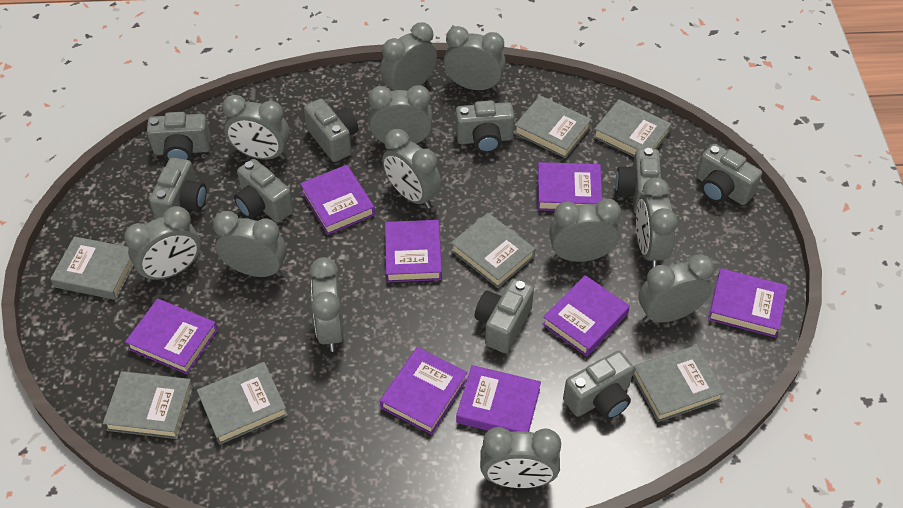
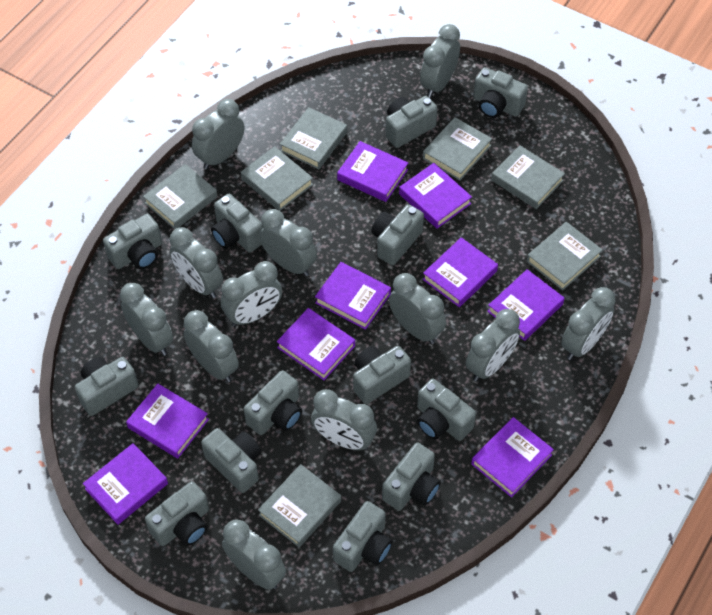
grey camera: 9 -> 13
purple book: 8 -> 9

